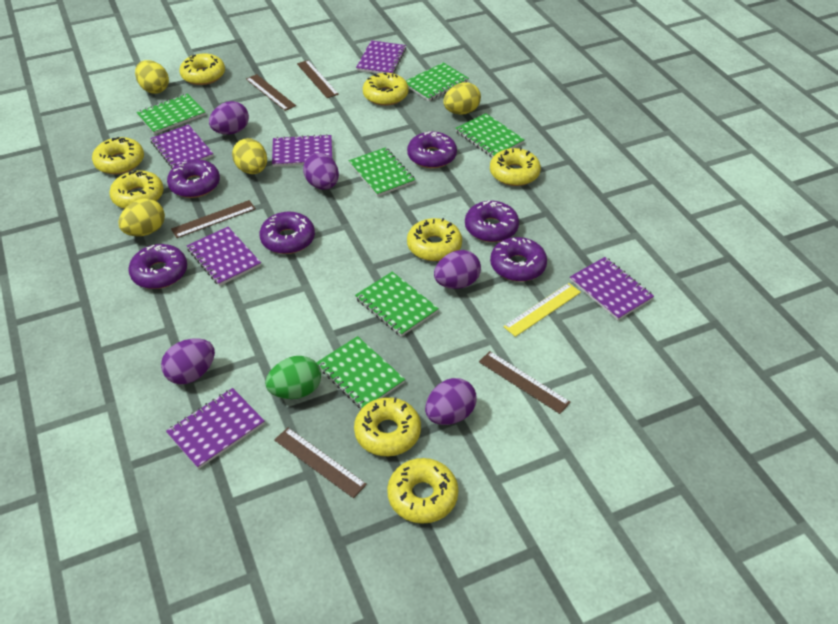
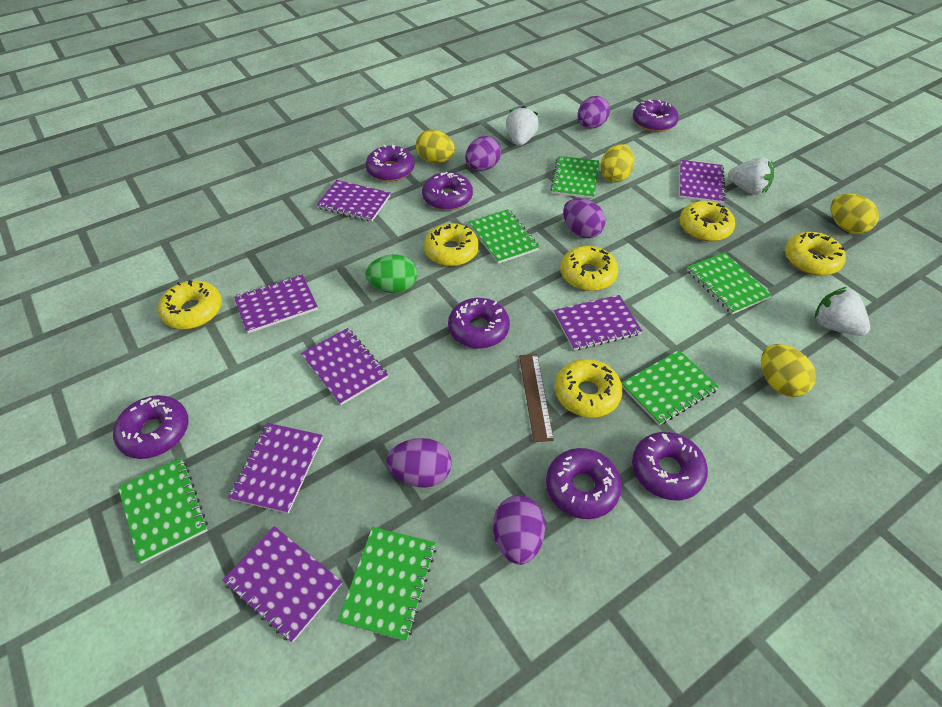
brown ruler: 5 -> 1
purple donut: 6 -> 7
purple notebook: 6 -> 7
white strawberry: 0 -> 3
yellow donut: 8 -> 6
yellow ruler: 1 -> 0

